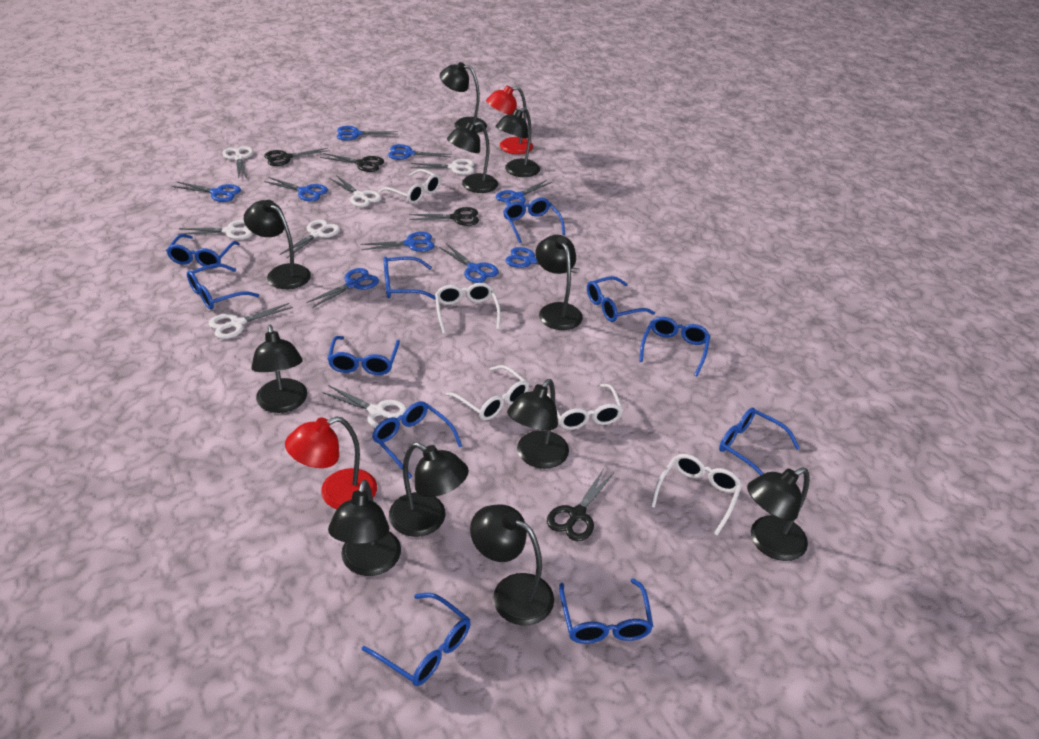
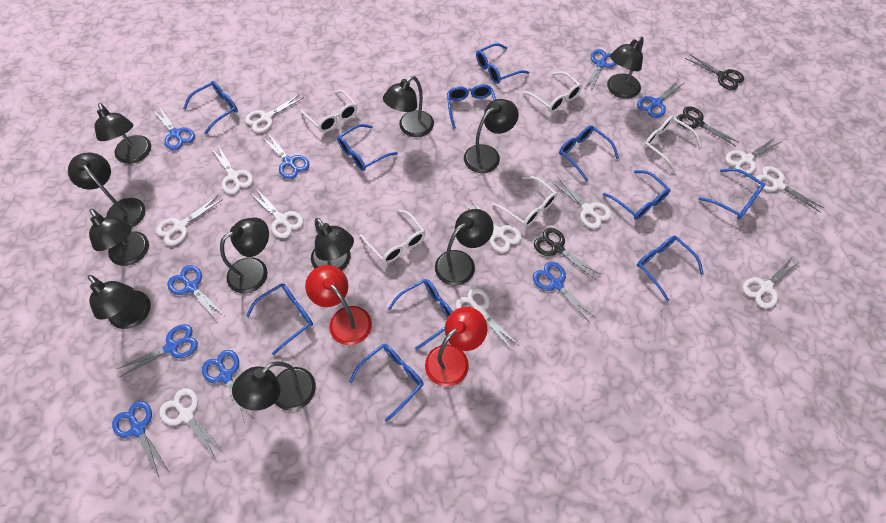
black scissors: 4 -> 3
white scissors: 7 -> 11

